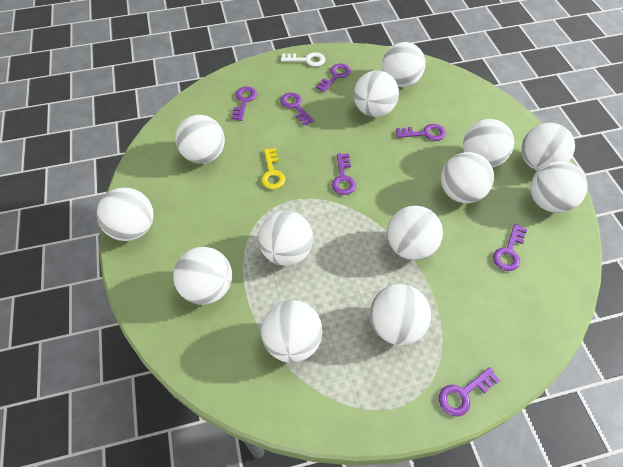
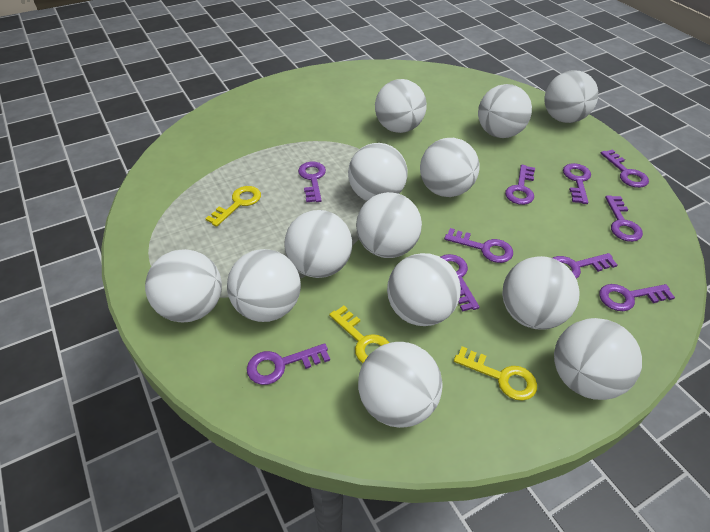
purple key: 7 -> 10
white key: 1 -> 0
yellow key: 1 -> 3

